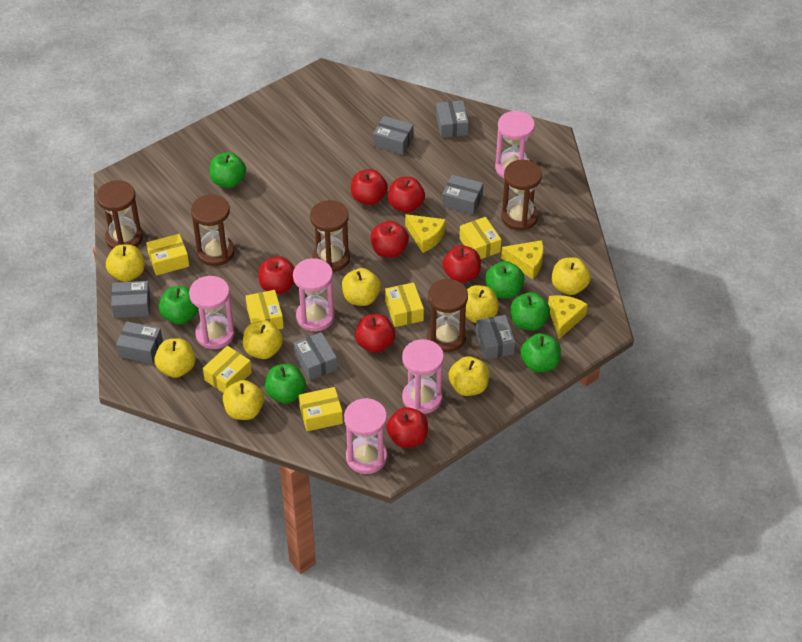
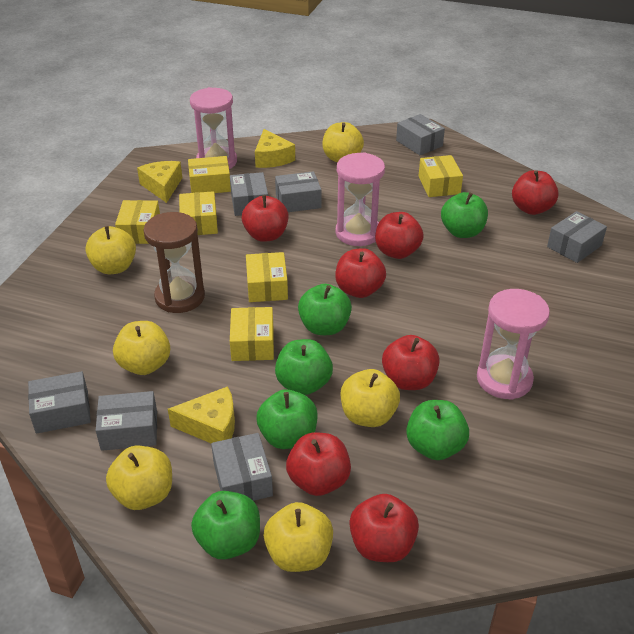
brown hourglass: 5 -> 1
pink hourglass: 5 -> 3
yellow apple: 8 -> 6

